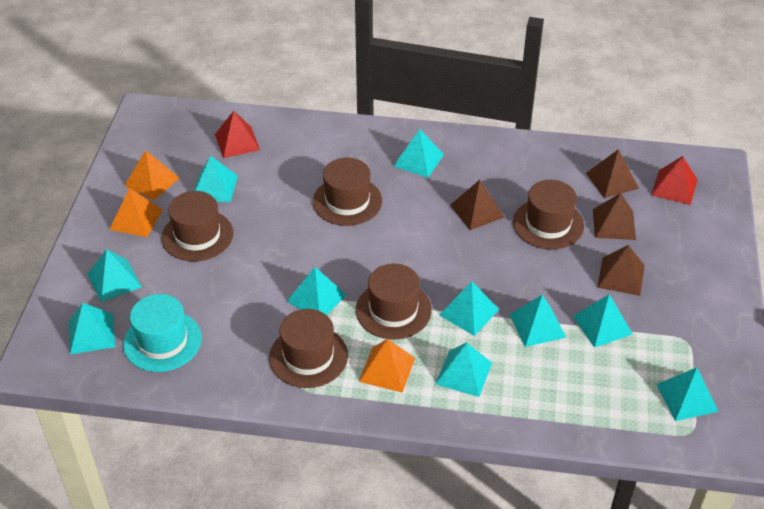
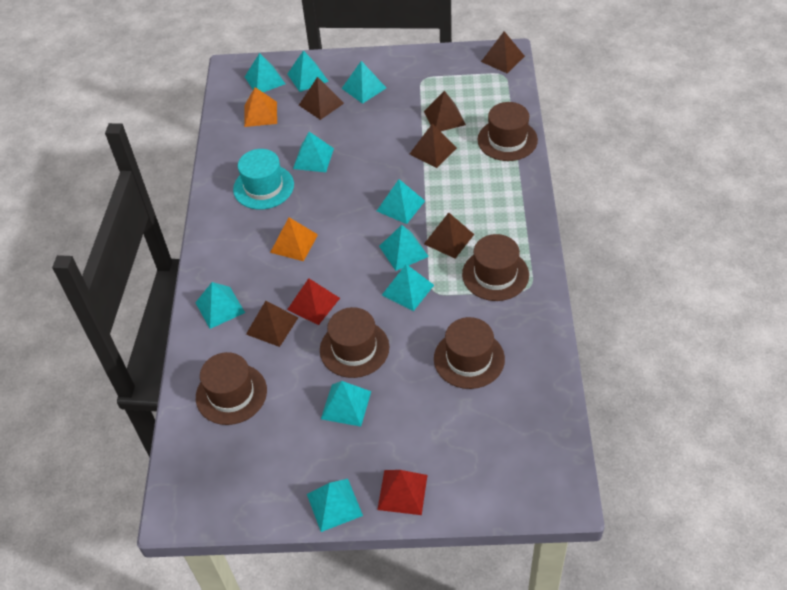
brown pyramid: 4 -> 6
orange pyramid: 3 -> 2

